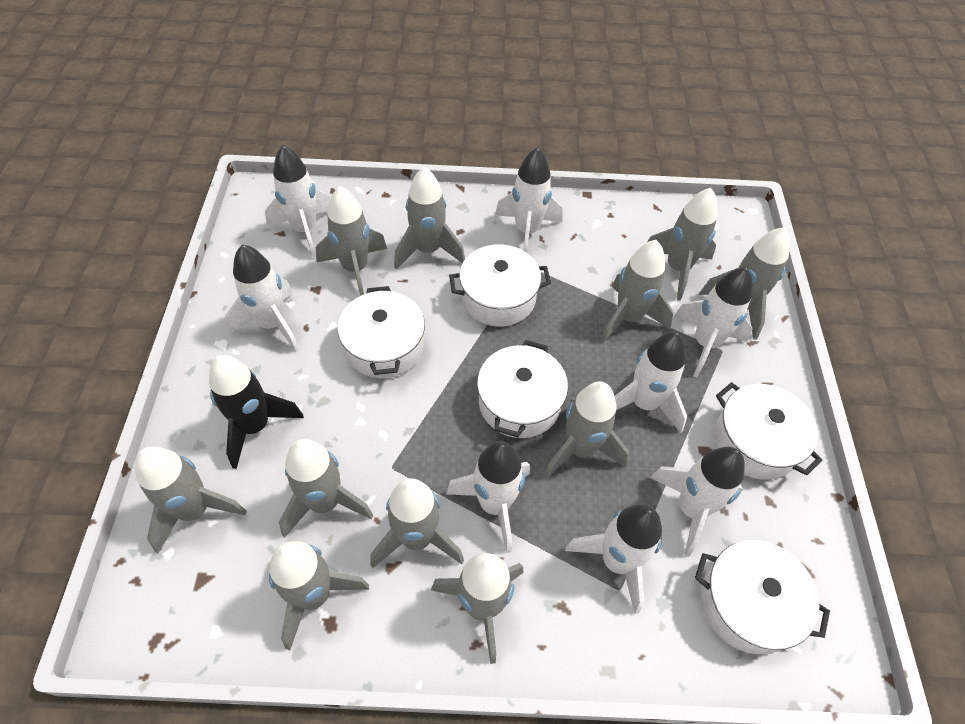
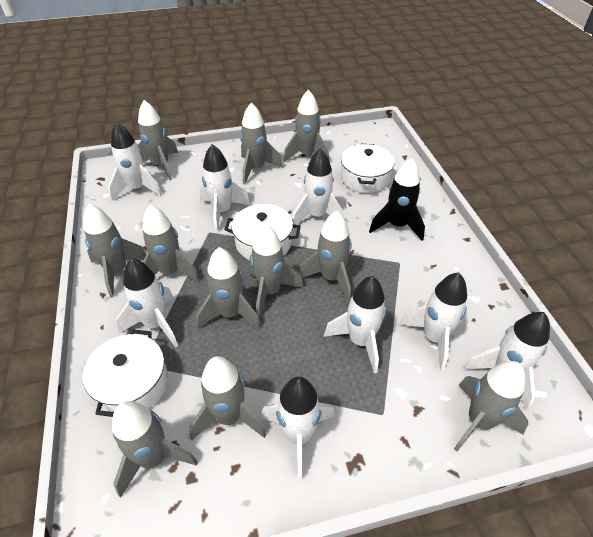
white pot: 5 -> 3

